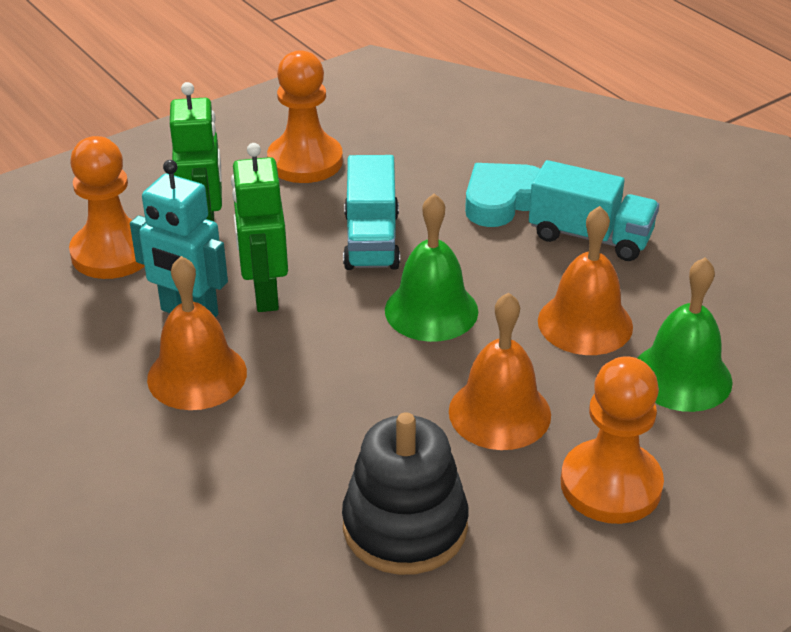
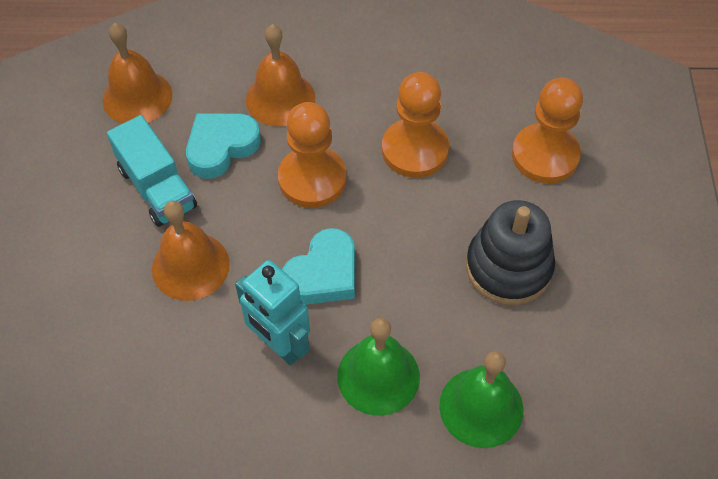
green robot: 2 -> 0
turquoise heart: 1 -> 2
turquoise truck: 2 -> 1

